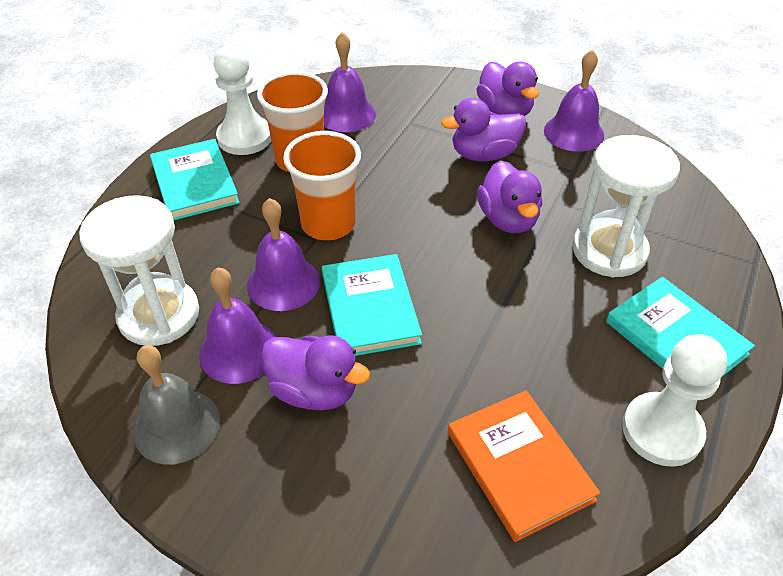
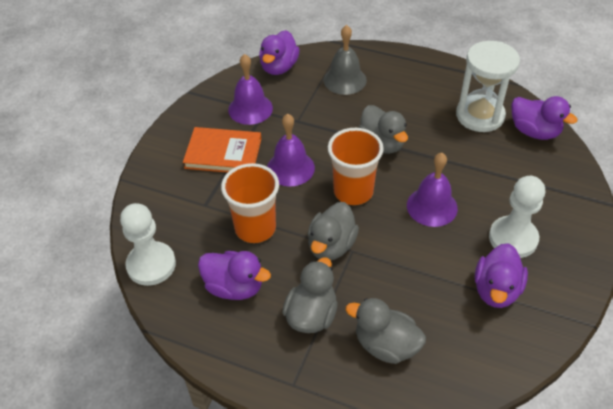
grey duck: 0 -> 4
purple bell: 4 -> 3
turquoise book: 3 -> 0
white hourglass: 2 -> 1

